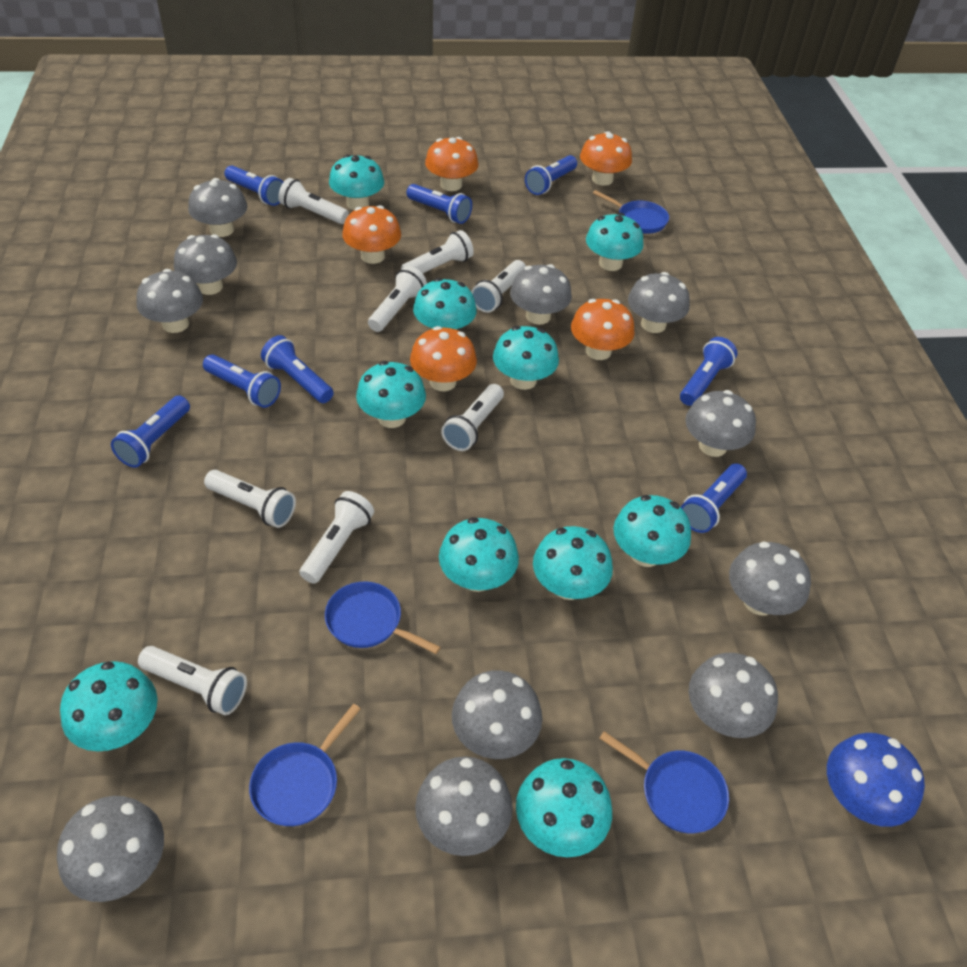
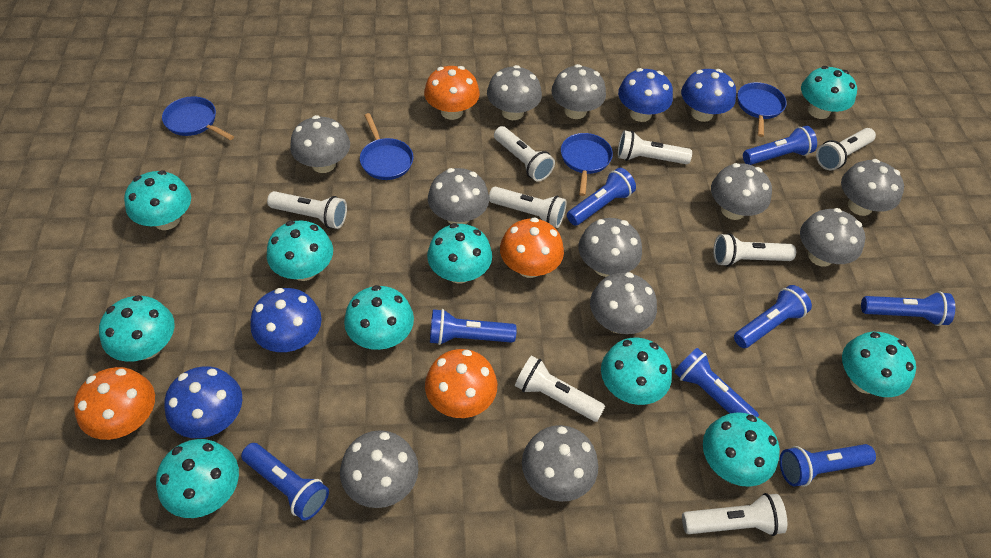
blue mushroom: 1 -> 4
orange mushroom: 5 -> 4

